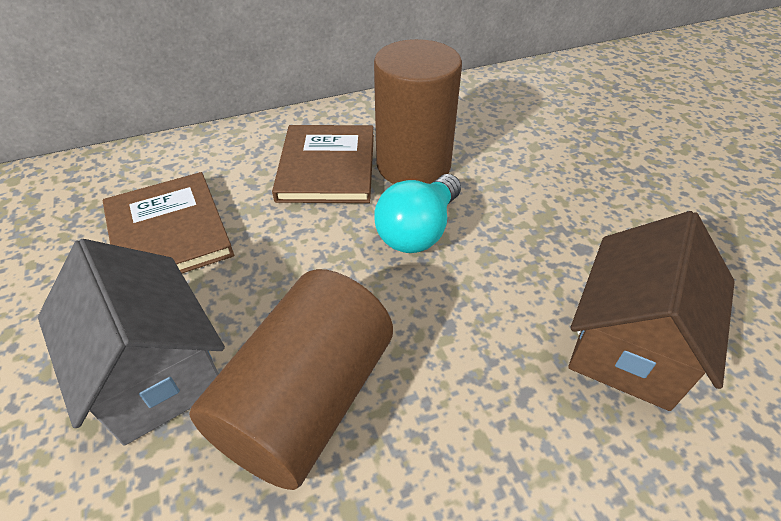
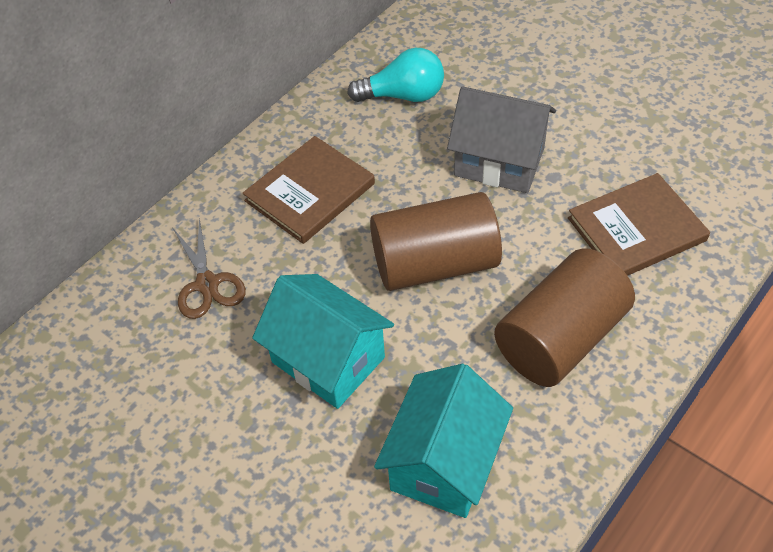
brown house: 1 -> 0
brown scissors: 0 -> 1
turquoise house: 0 -> 2

